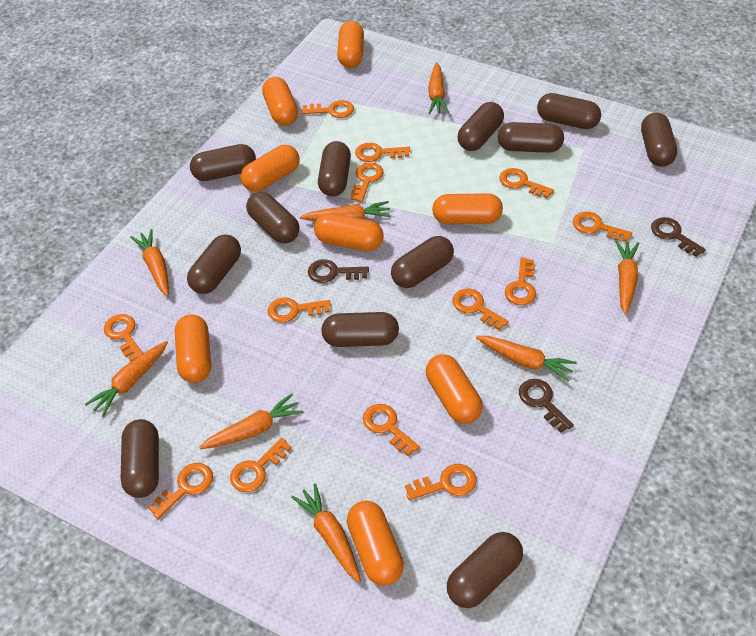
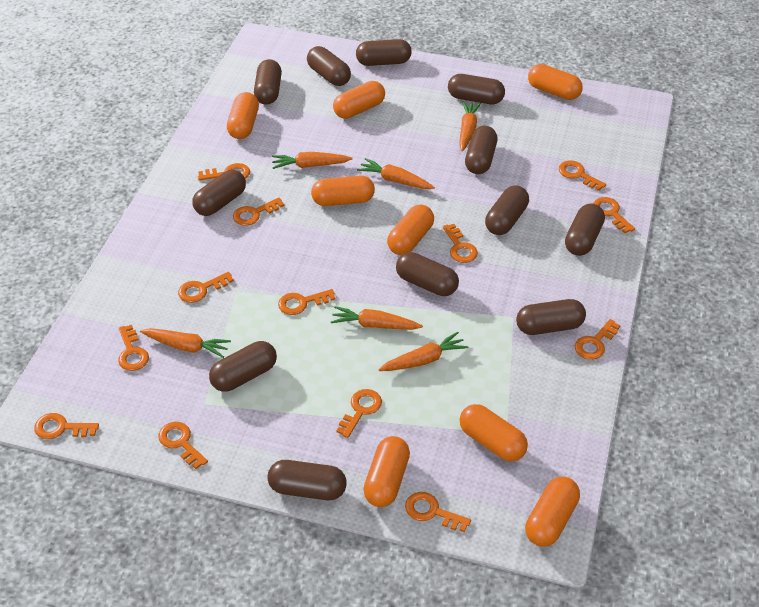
brown key: 3 -> 0
orange carrot: 8 -> 6

